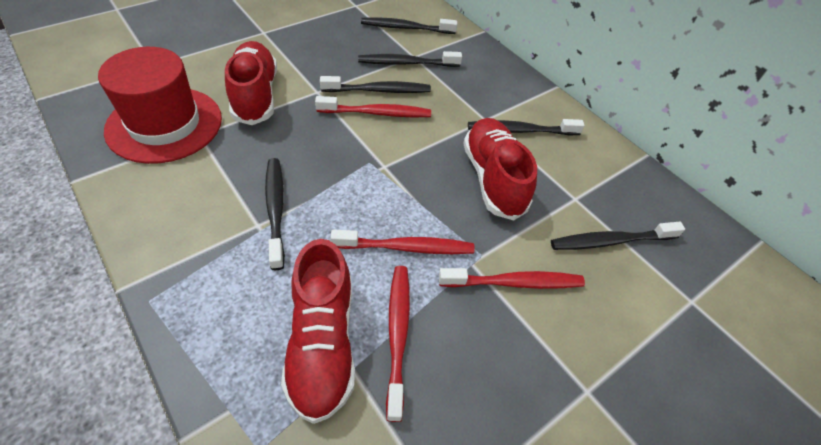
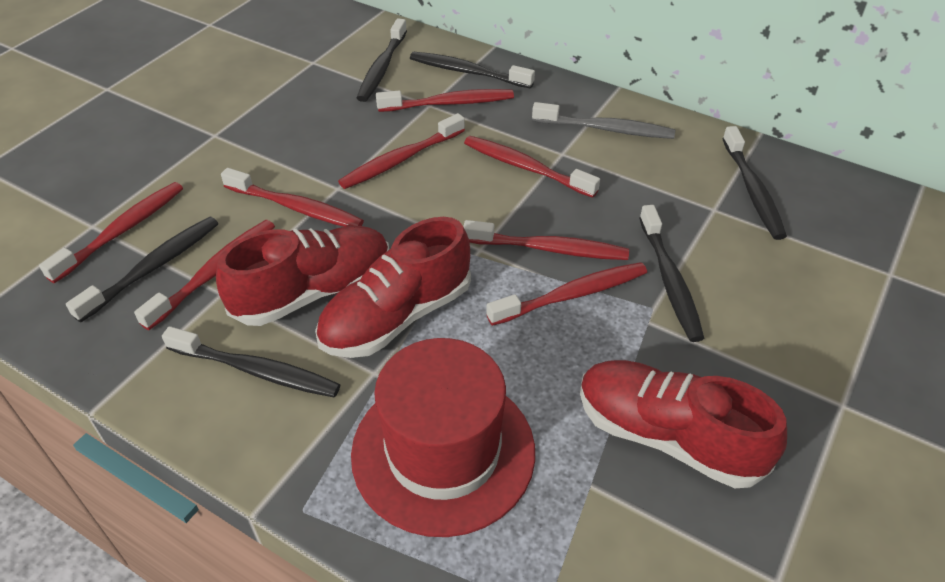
grey toothbrush: 0 -> 1
red toothbrush: 4 -> 8

